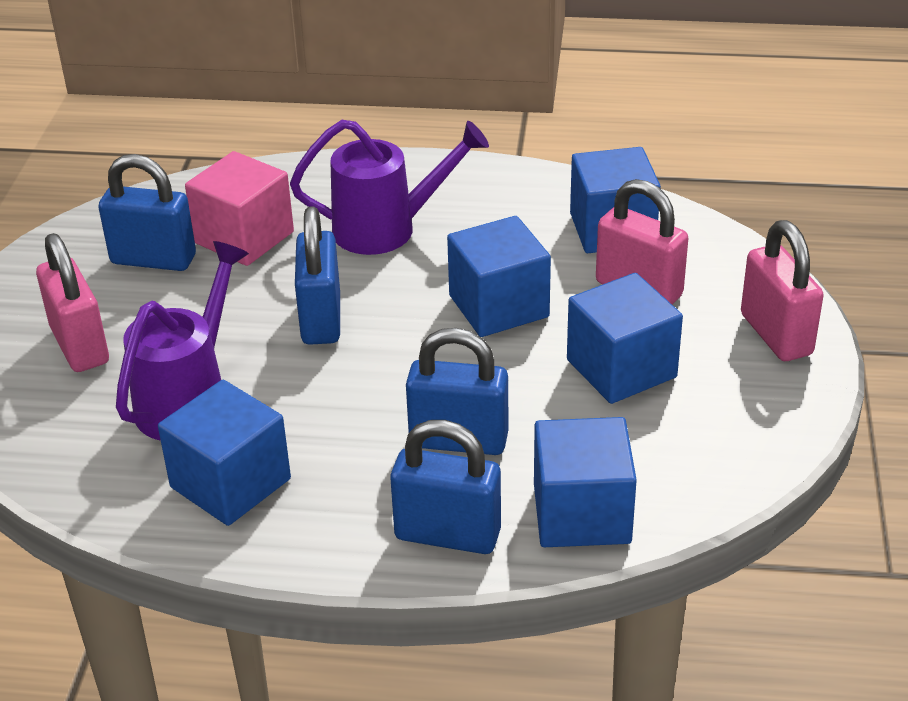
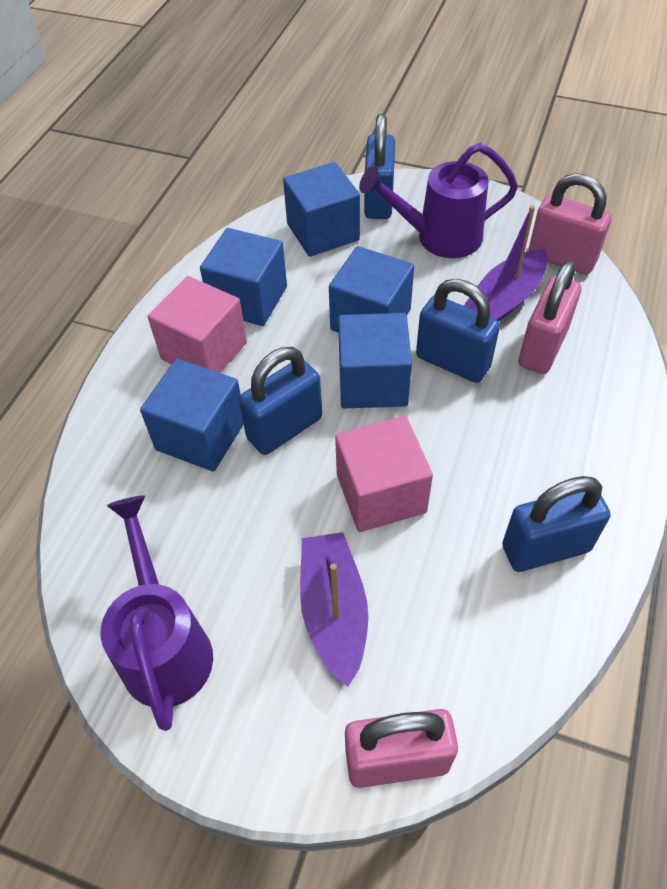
pink cube: 1 -> 2
purple boat: 0 -> 2

